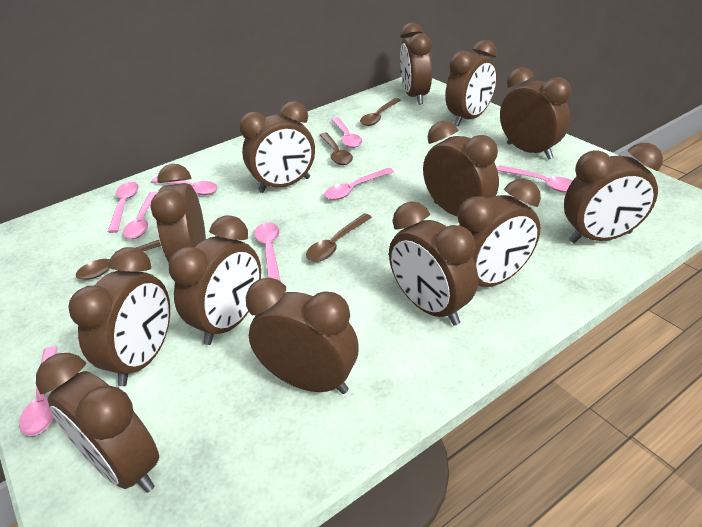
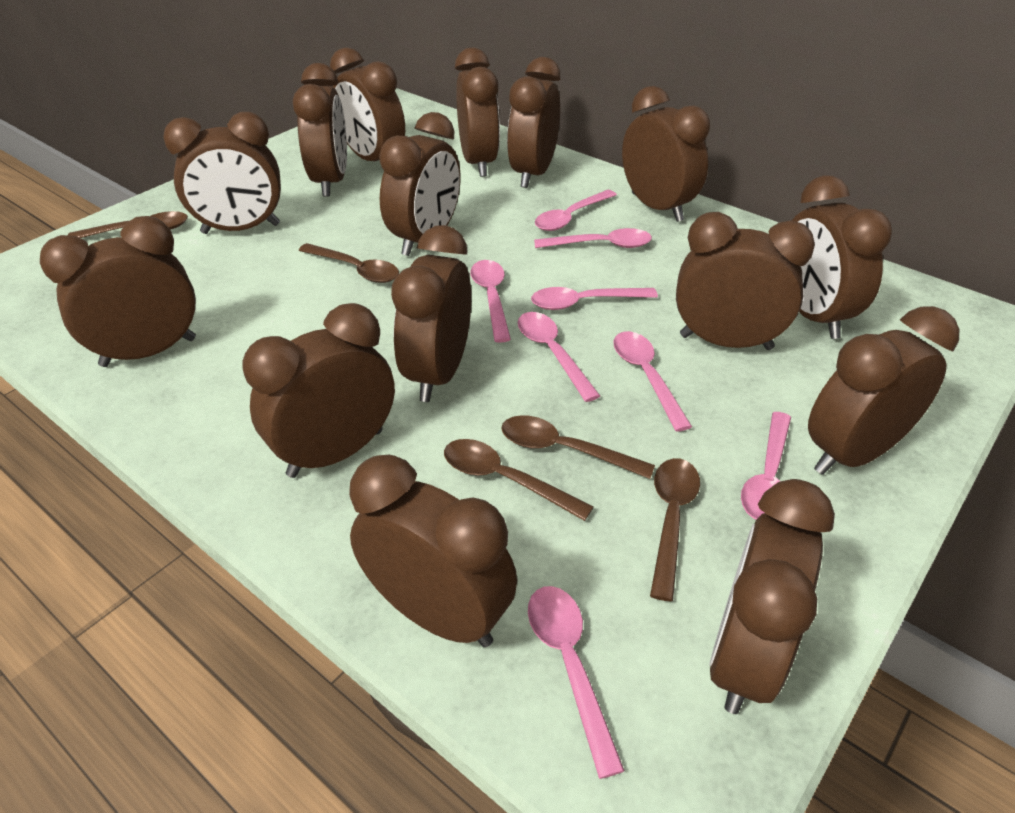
brown clock: 13 -> 15
brown spoon: 4 -> 5

